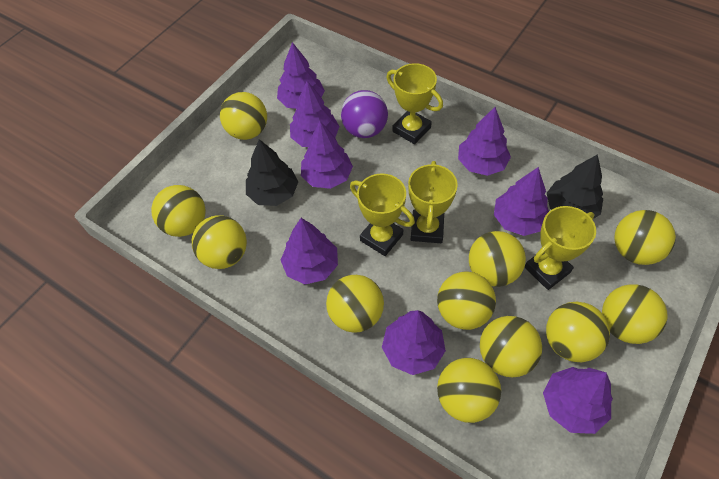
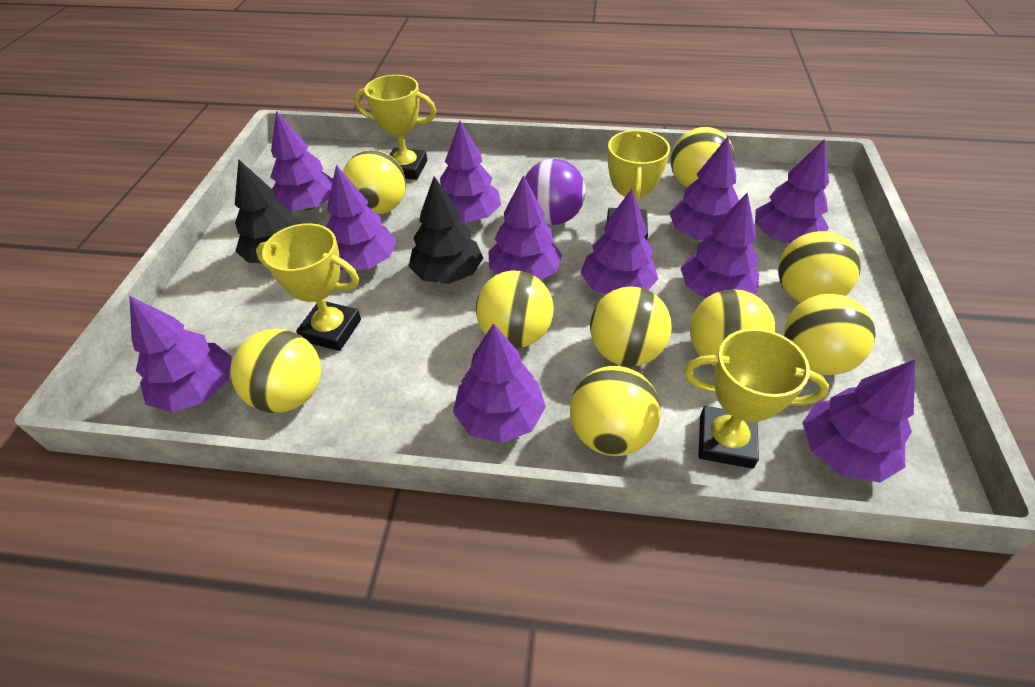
purple tree: 8 -> 11
yellow ball: 11 -> 9

